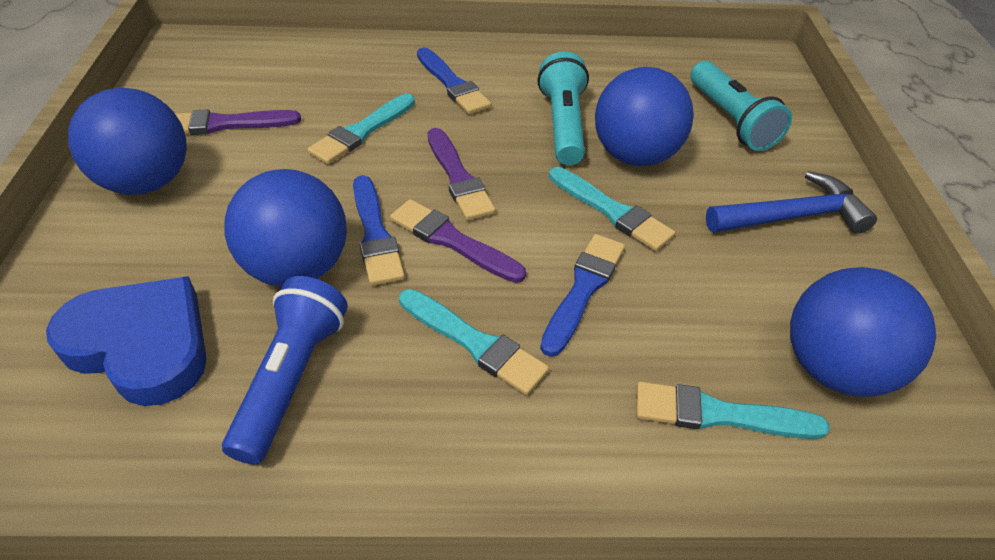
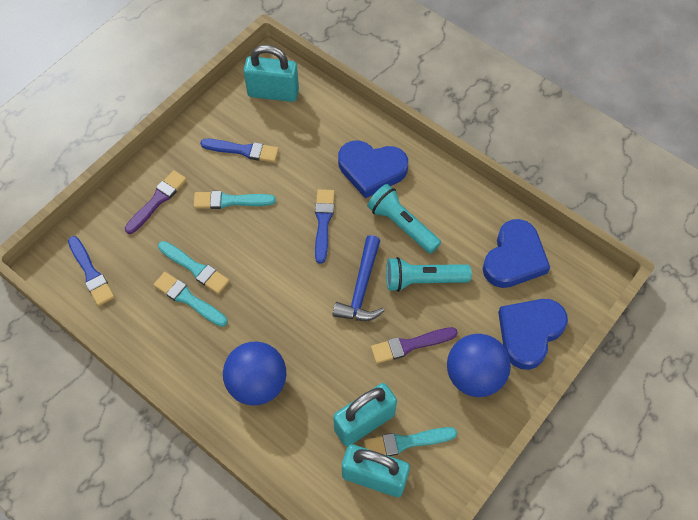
blue ball: 4 -> 2
blue flashlight: 1 -> 0
blue heart: 1 -> 3
purple brush: 3 -> 2
turquoise padlock: 0 -> 3

